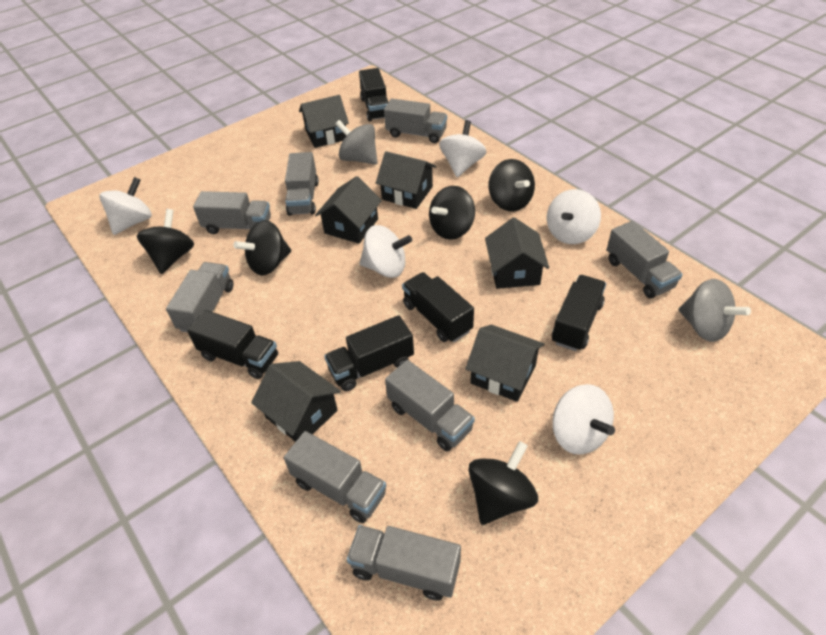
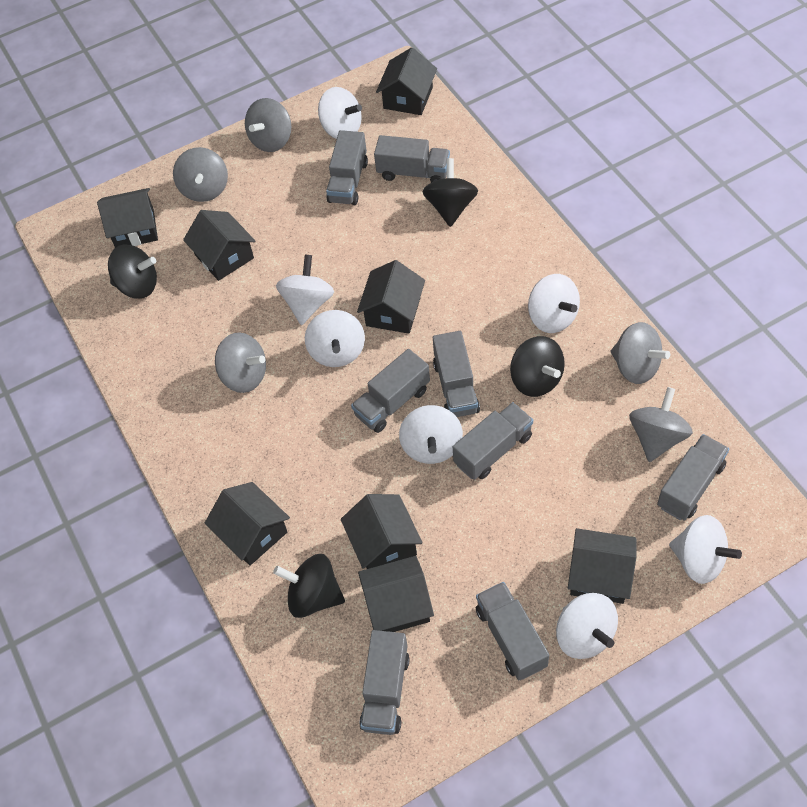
black house: 6 -> 8
black spinning top: 5 -> 4
black truck: 5 -> 0
grey spinning top: 2 -> 5
white spinning top: 5 -> 7

